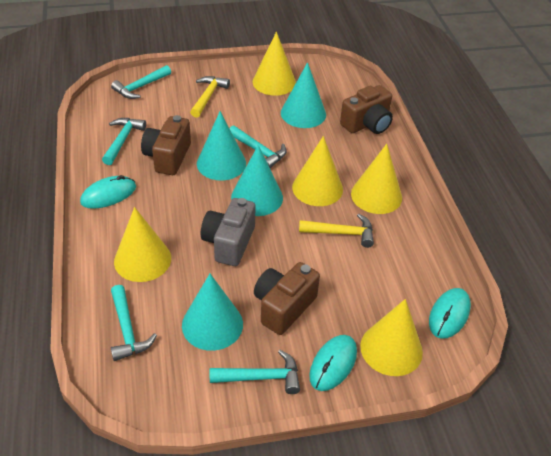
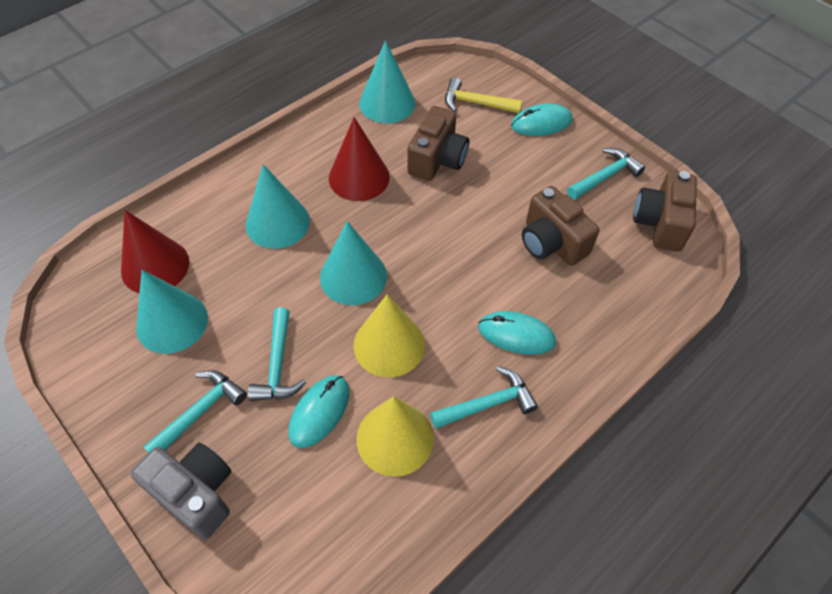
red cone: 0 -> 2
turquoise hammer: 5 -> 4
yellow cone: 5 -> 2
yellow hammer: 2 -> 1

